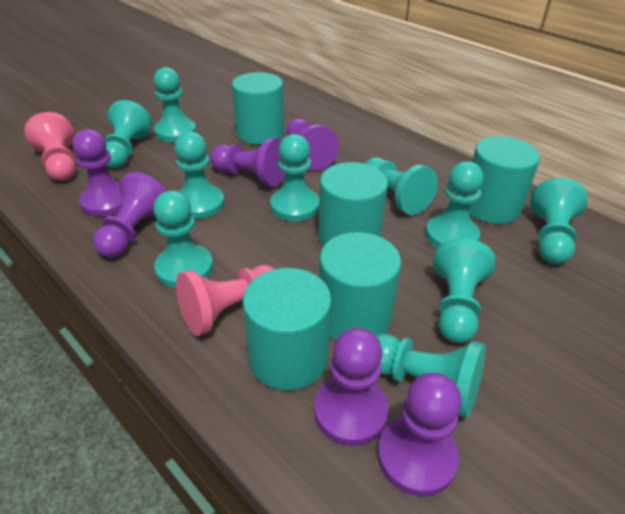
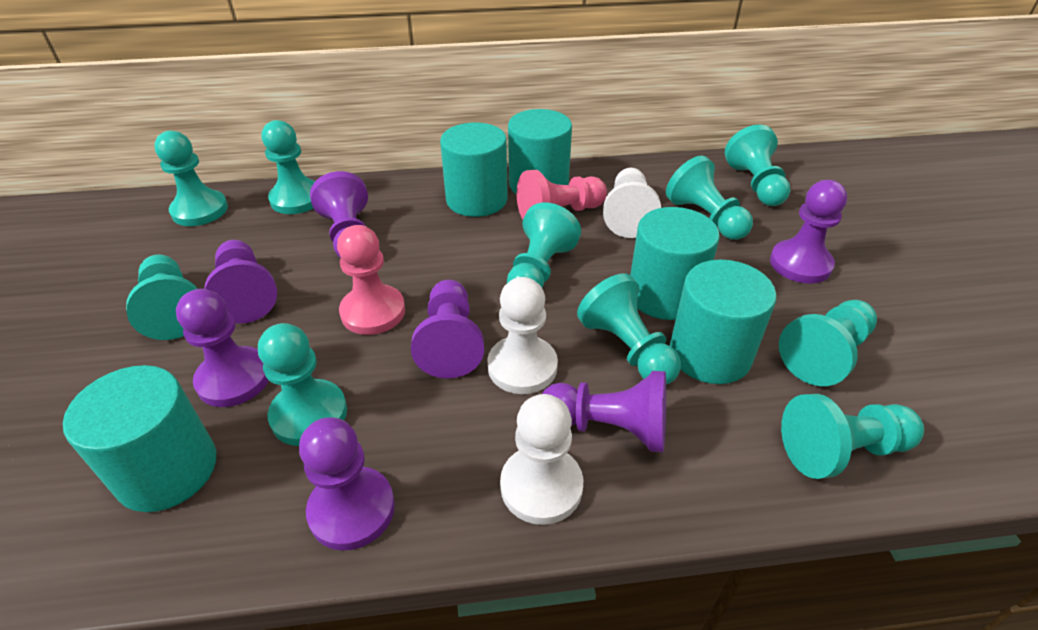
purple pawn: 6 -> 7
white pawn: 0 -> 3

